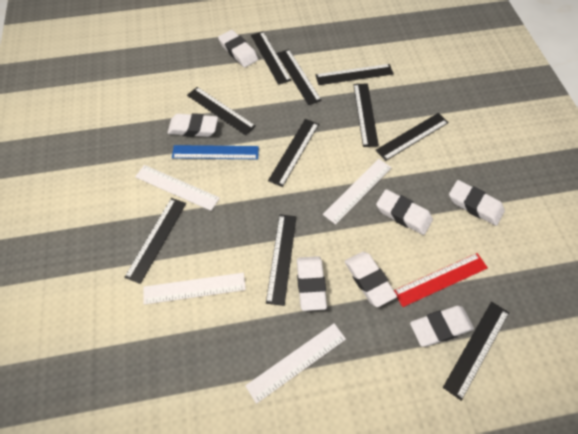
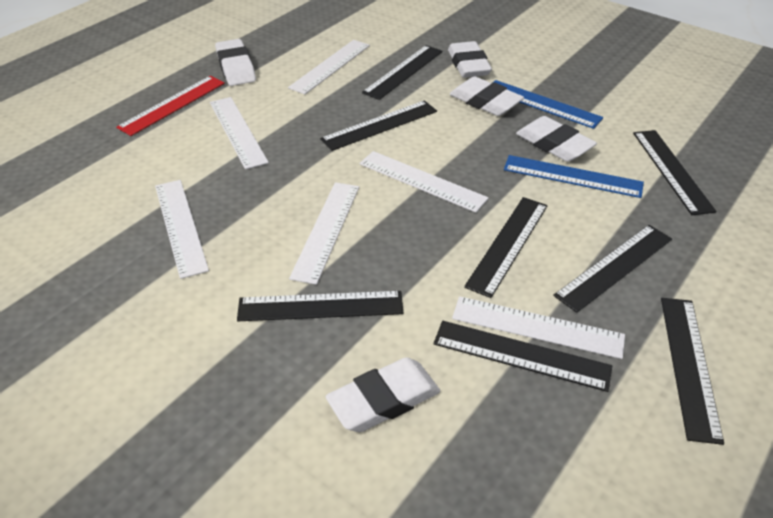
black ruler: 10 -> 8
blue ruler: 1 -> 2
white eraser: 7 -> 5
white ruler: 4 -> 6

